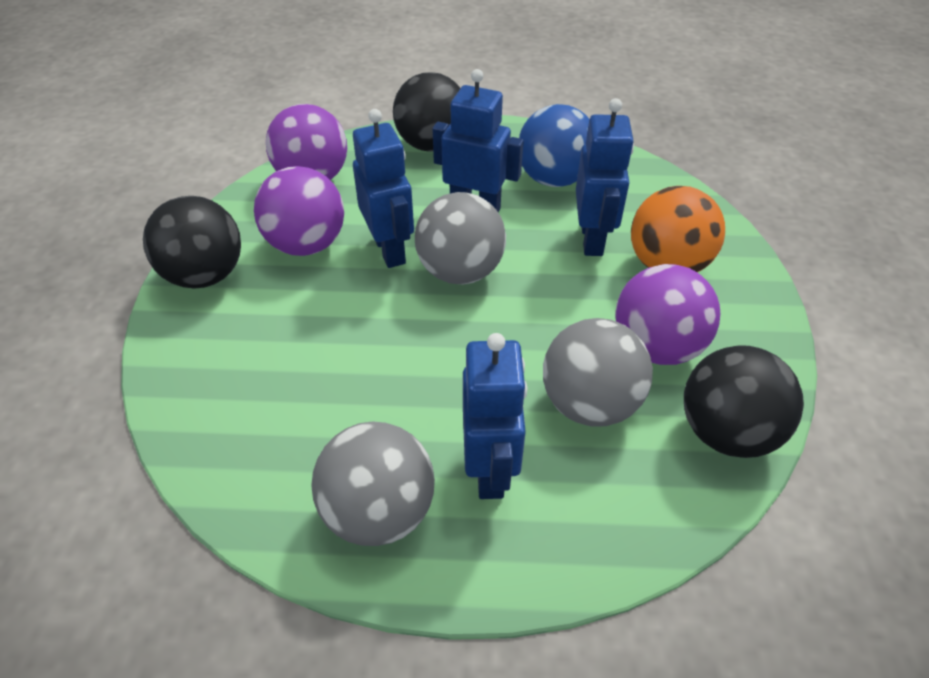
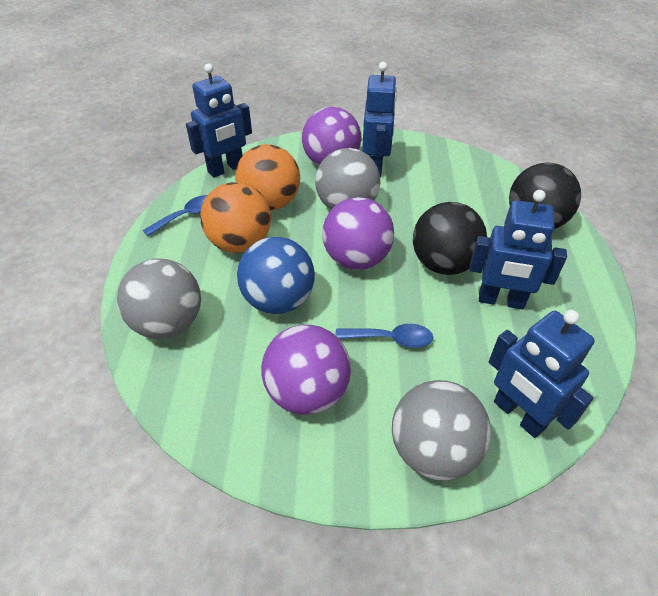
black ball: 3 -> 2
blue spoon: 0 -> 2
orange ball: 1 -> 2

